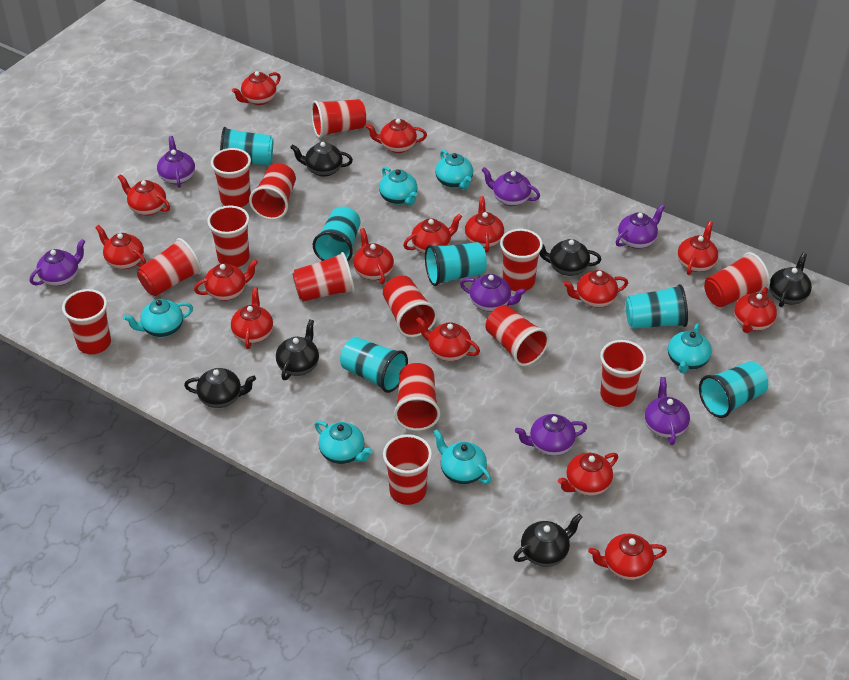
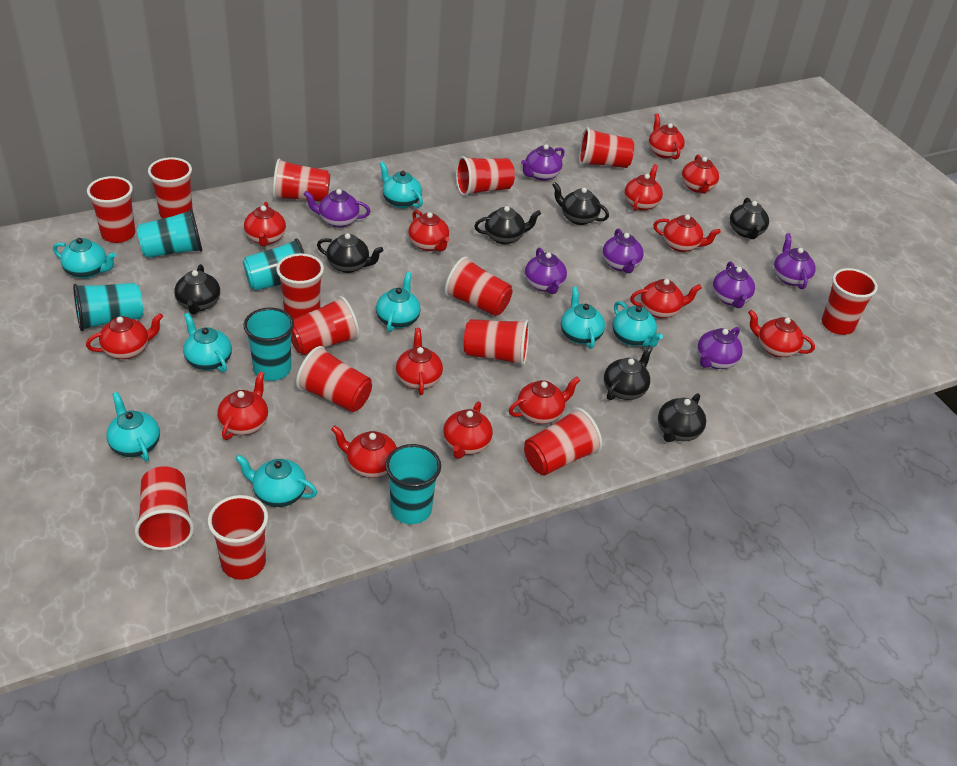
black teapot: 6 -> 7
red teapot: 15 -> 14
turquoise cup: 6 -> 5
turquoise teapot: 6 -> 8

